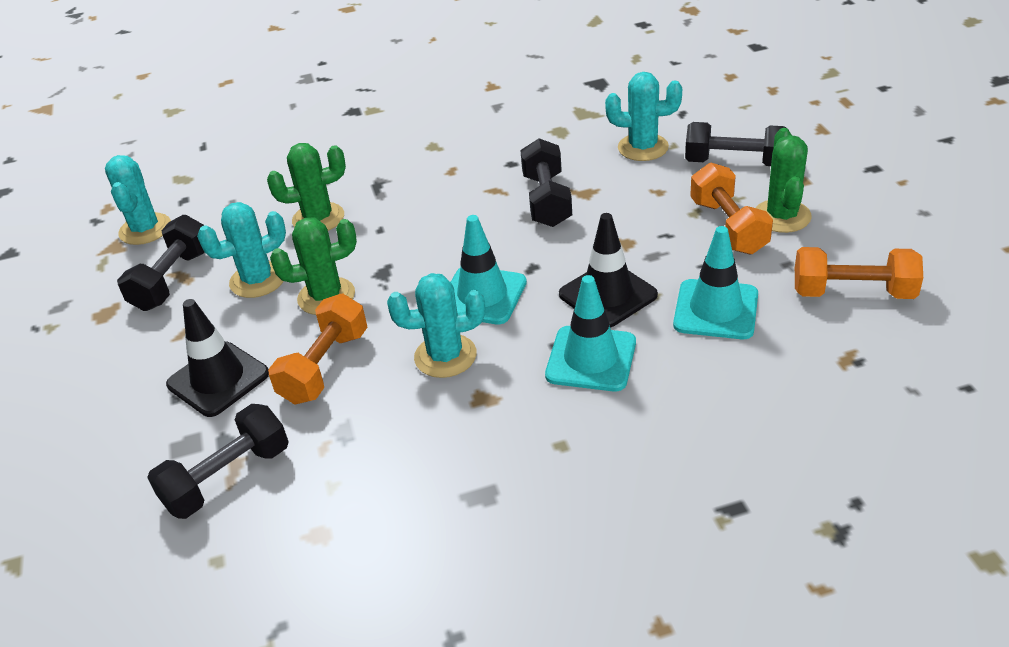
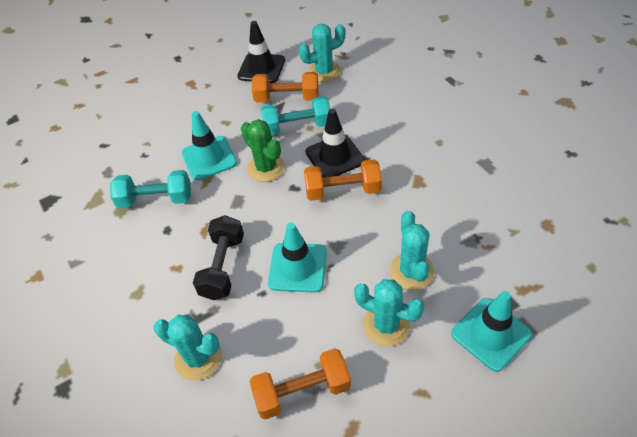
black dumbbell: 4 -> 1
green cactus: 3 -> 1
turquoise dumbbell: 0 -> 2

